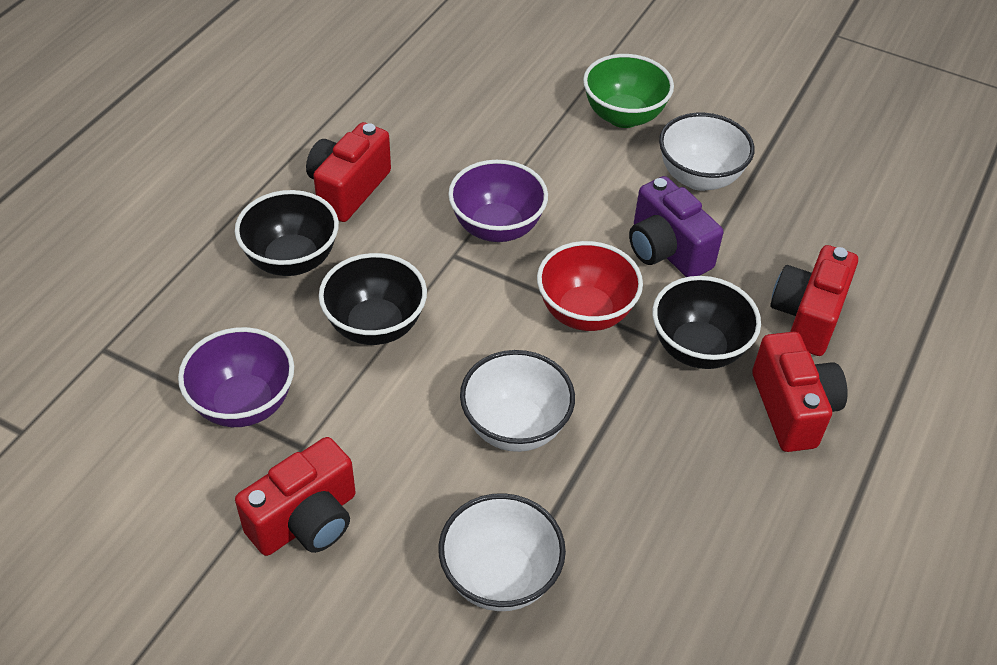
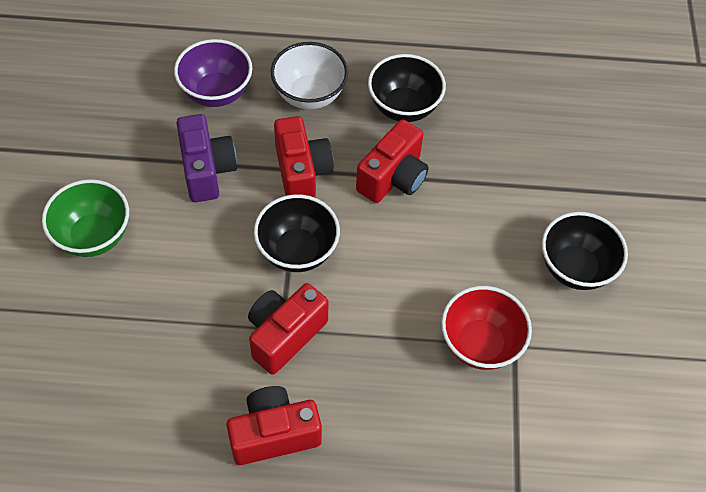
purple bowl: 2 -> 1
white bowl: 3 -> 1

